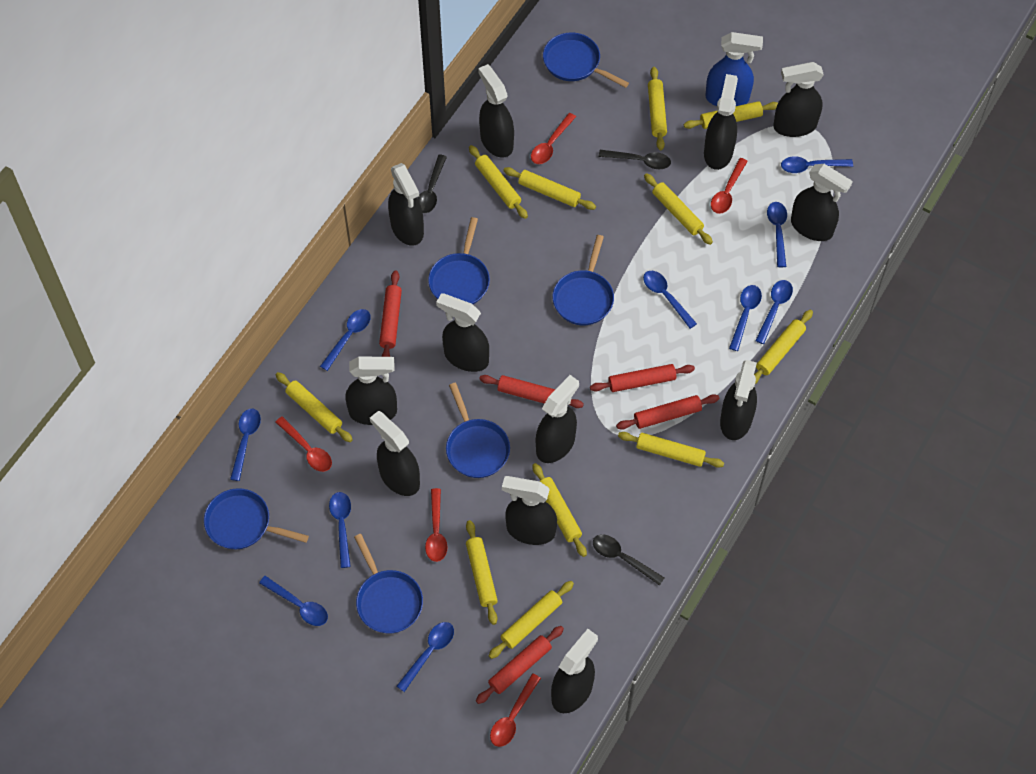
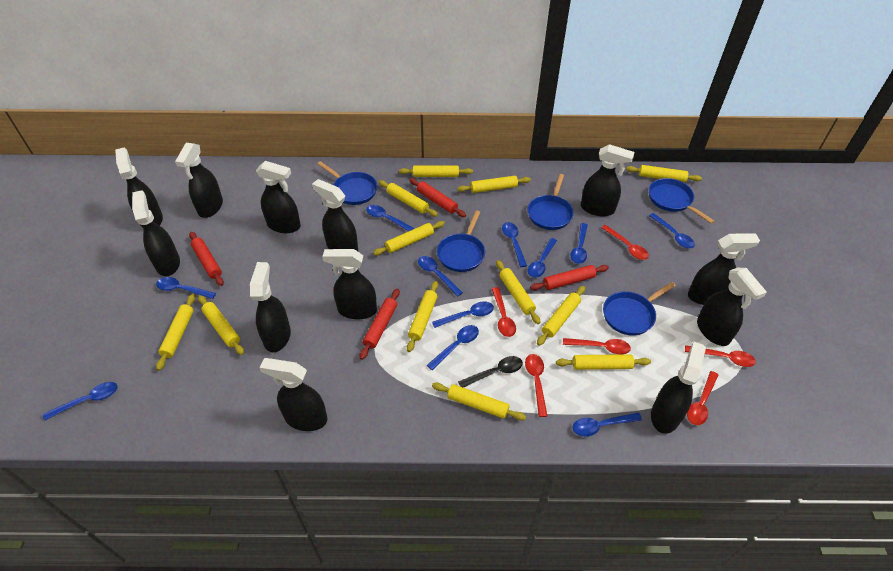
black spoon: 3 -> 1
blue pan: 6 -> 5
blue spoon: 10 -> 11
blue spray bottle: 1 -> 0
red rolling pin: 5 -> 4
red spoon: 5 -> 6
yellow rolling pin: 11 -> 12

